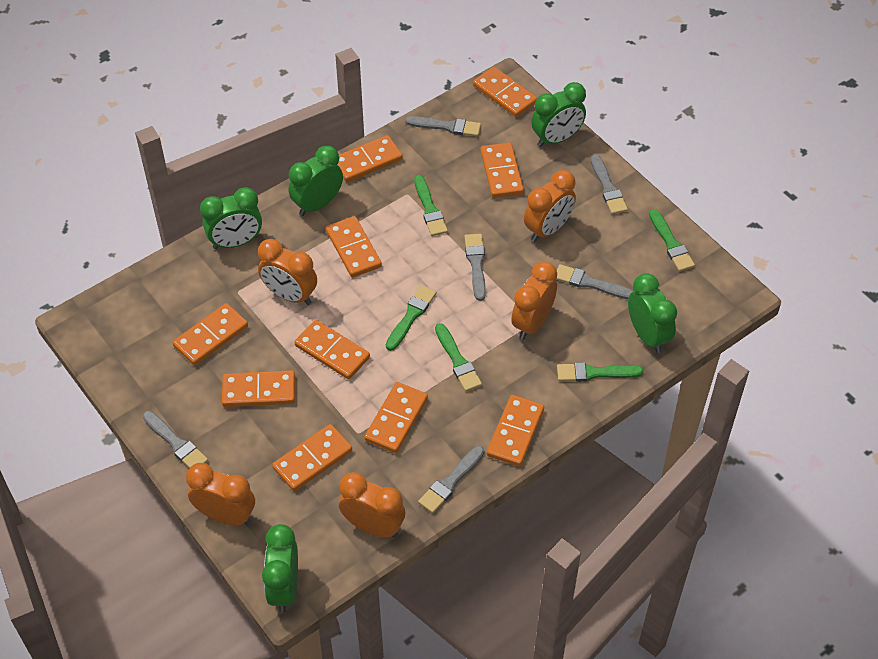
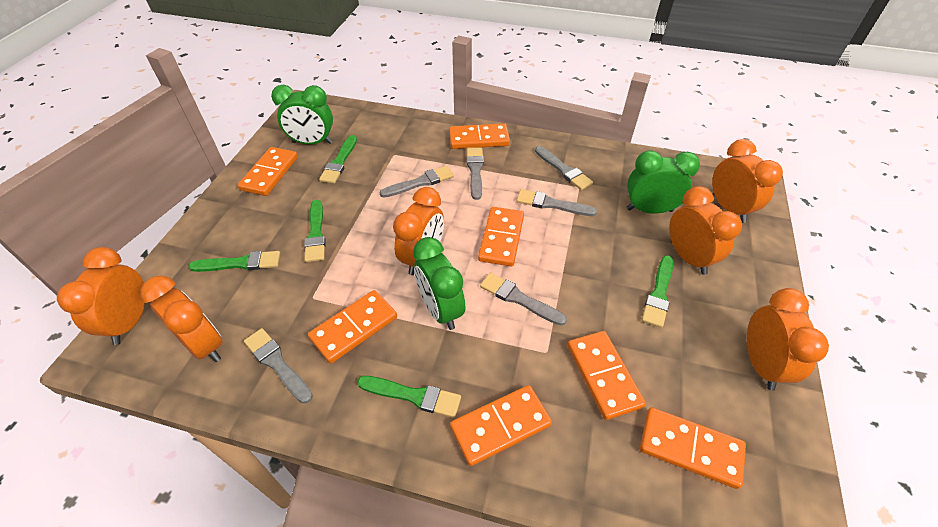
green clock: 5 -> 3
orange clock: 5 -> 6
orange domino: 10 -> 7

